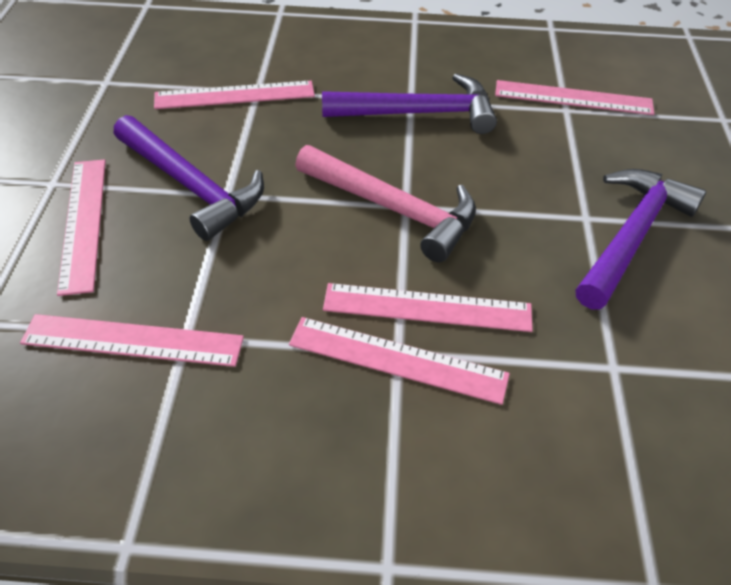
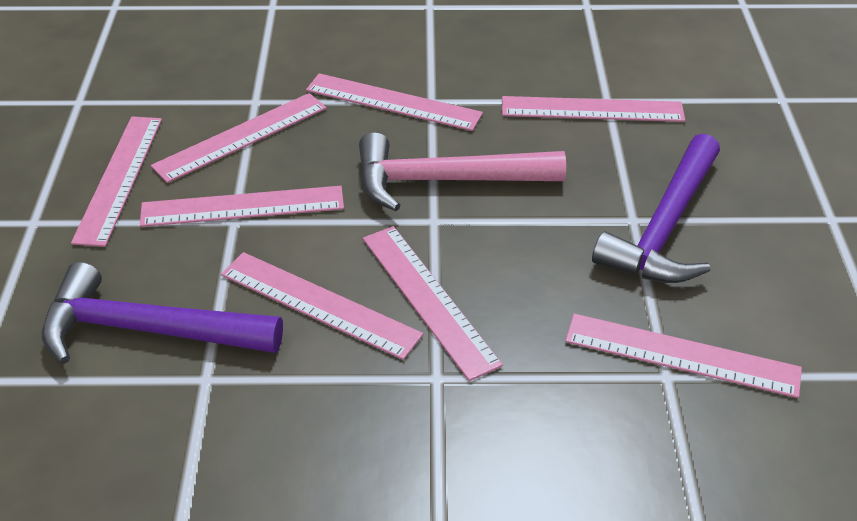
pink ruler: 6 -> 8
purple hammer: 3 -> 2

